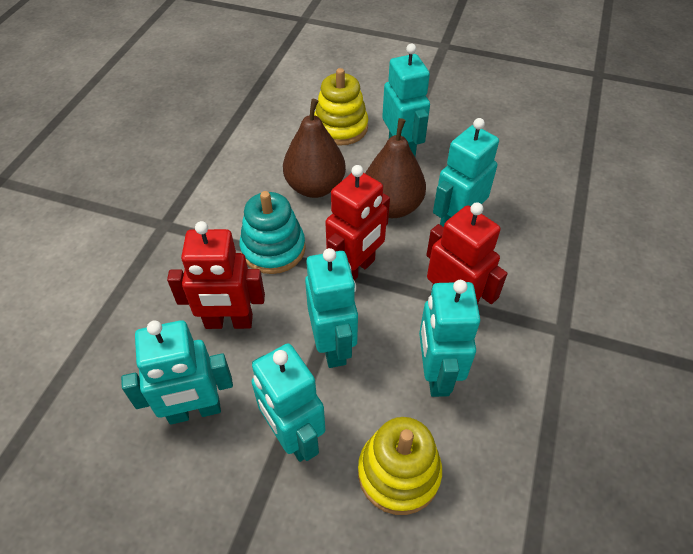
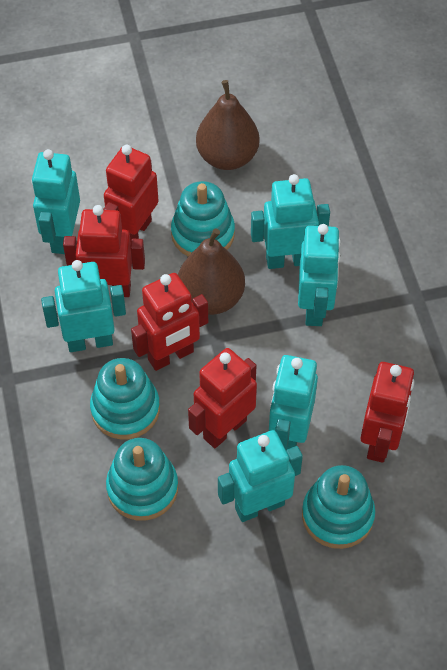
red robot: 3 -> 5
turquoise stacking toy: 1 -> 4
yellow stacking toy: 2 -> 0

